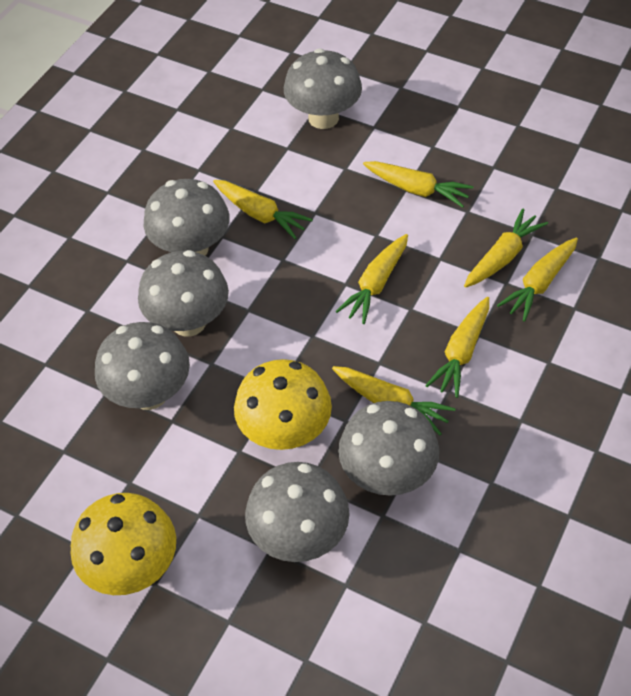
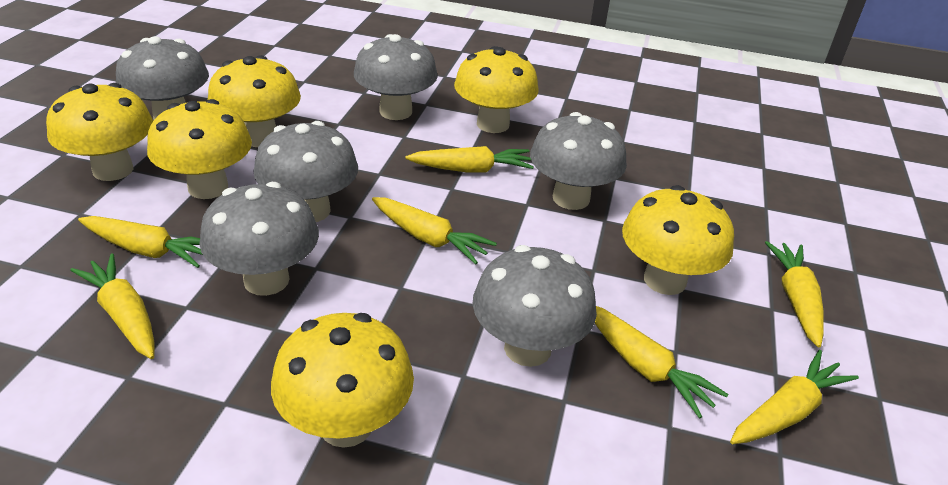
yellow mushroom: 2 -> 6

